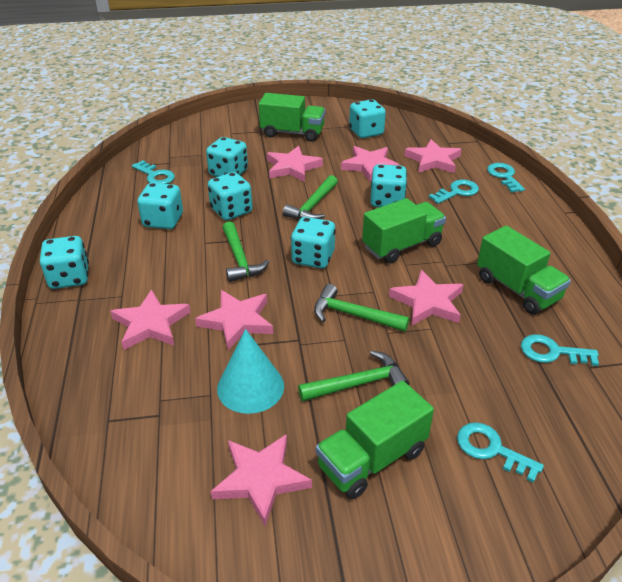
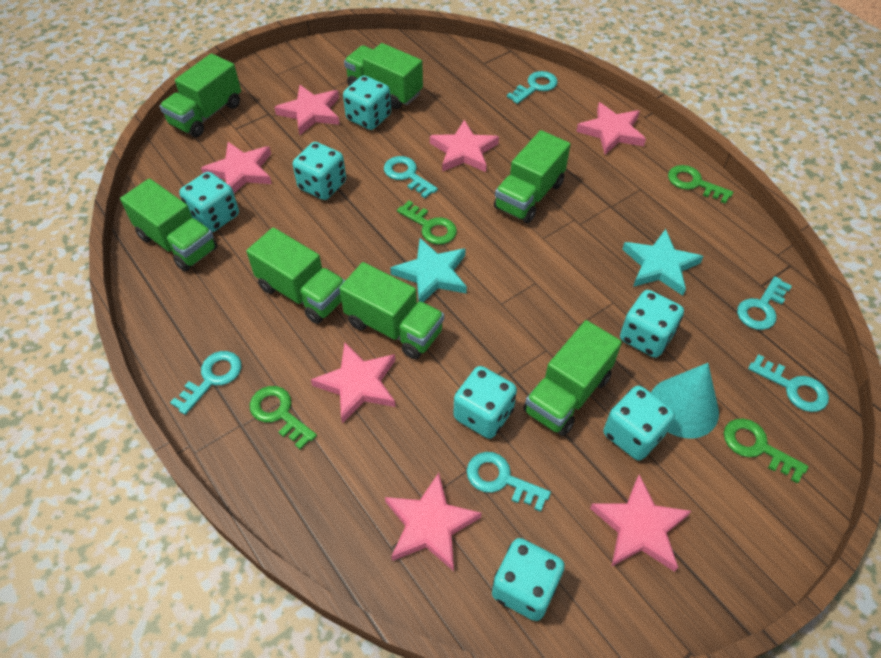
green hammer: 4 -> 0
green key: 0 -> 4
green truck: 4 -> 7
turquoise key: 5 -> 6
turquoise star: 0 -> 2

